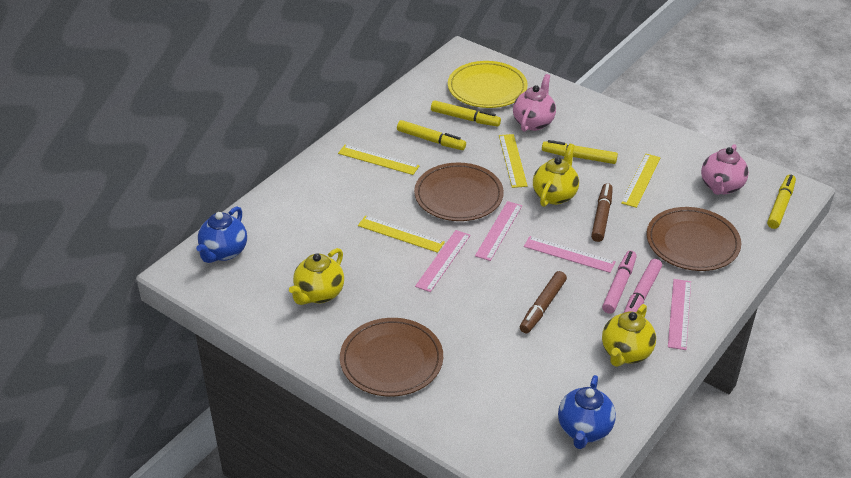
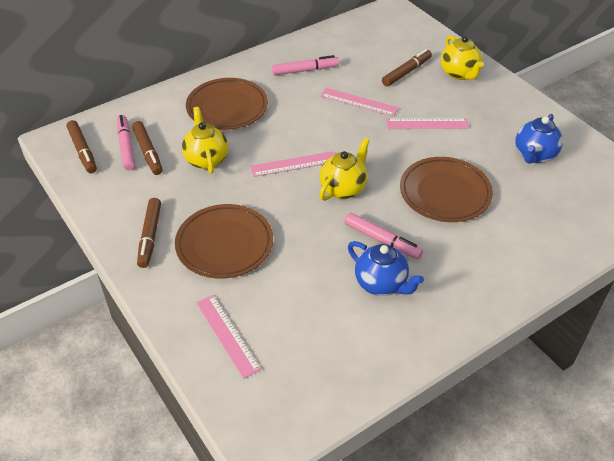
brown marker: 2 -> 4
pink marker: 2 -> 3
pink teapot: 2 -> 0
yellow marker: 4 -> 0
yellow plate: 1 -> 0
yellow ruler: 4 -> 0

